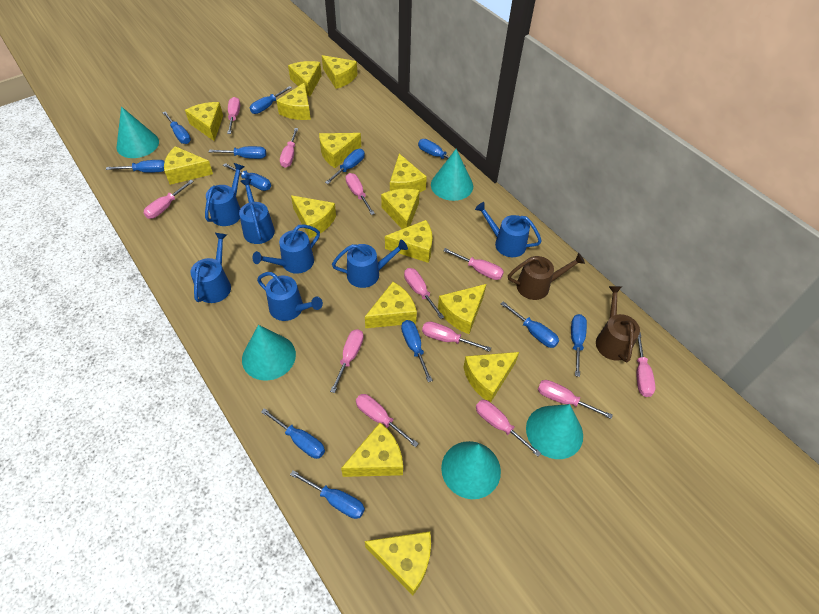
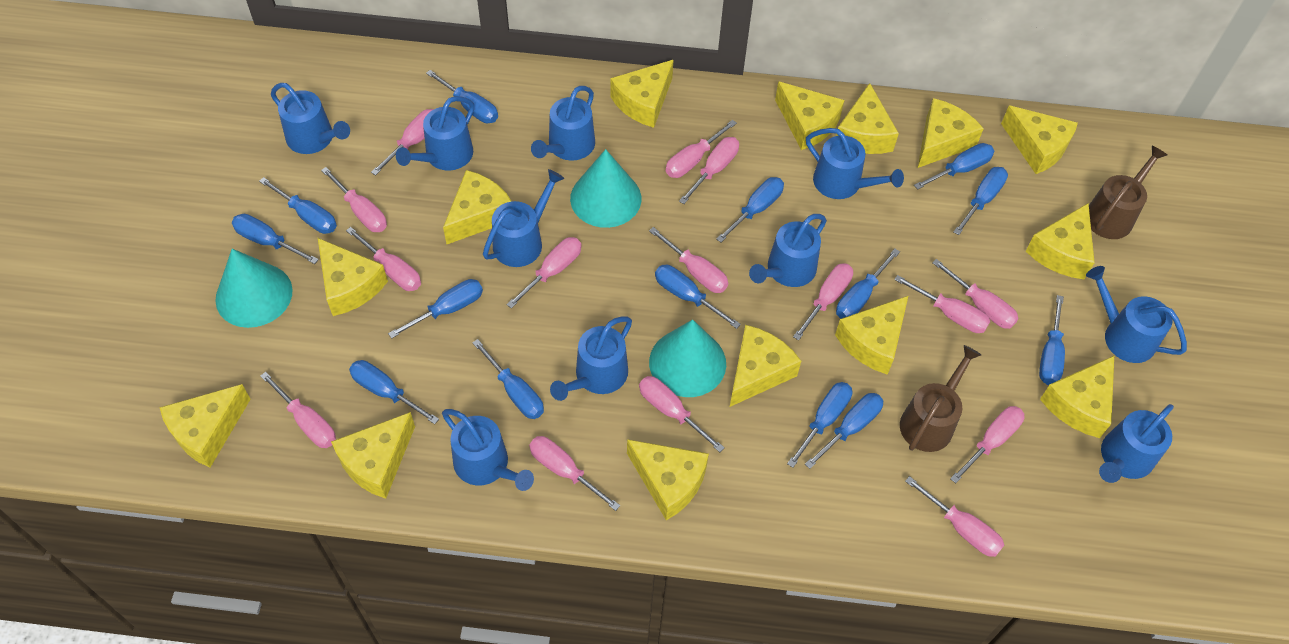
blue screwdriver: 12 -> 14
blue watering can: 7 -> 10
pink screwdriver: 12 -> 15
turquoise cone: 5 -> 3
yellow cheese: 15 -> 14

